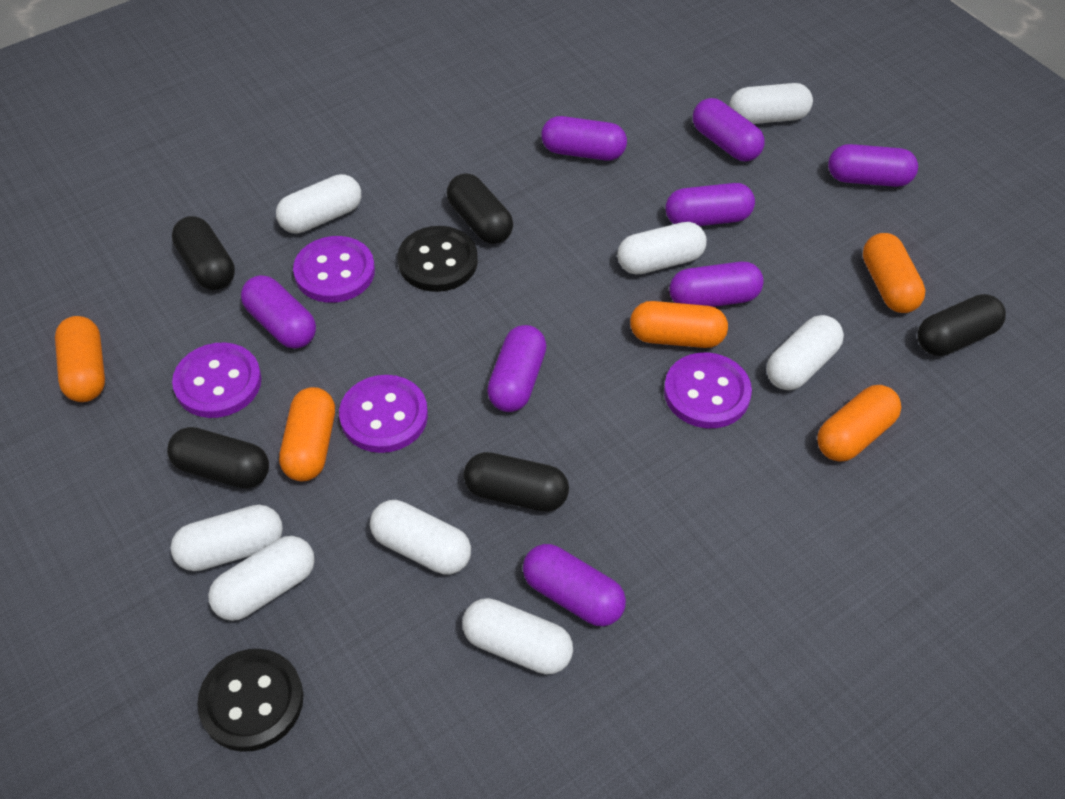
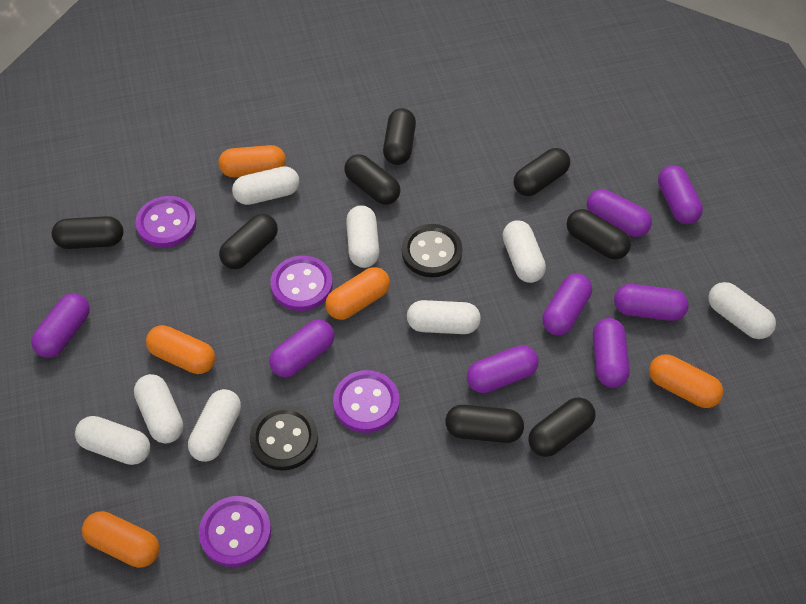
black capsule: 5 -> 8

